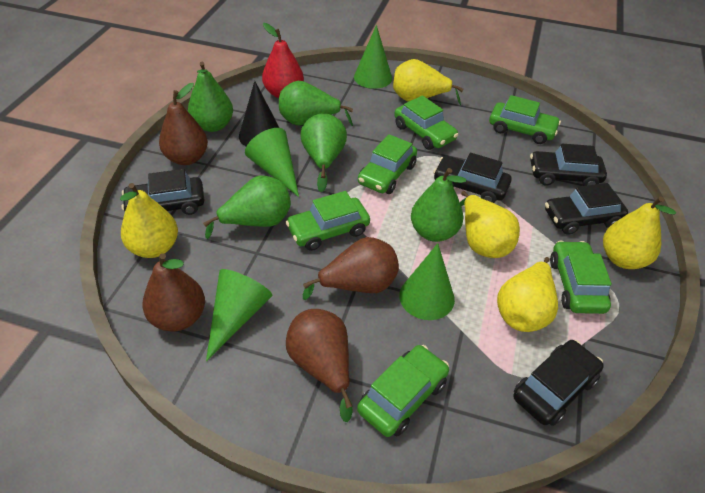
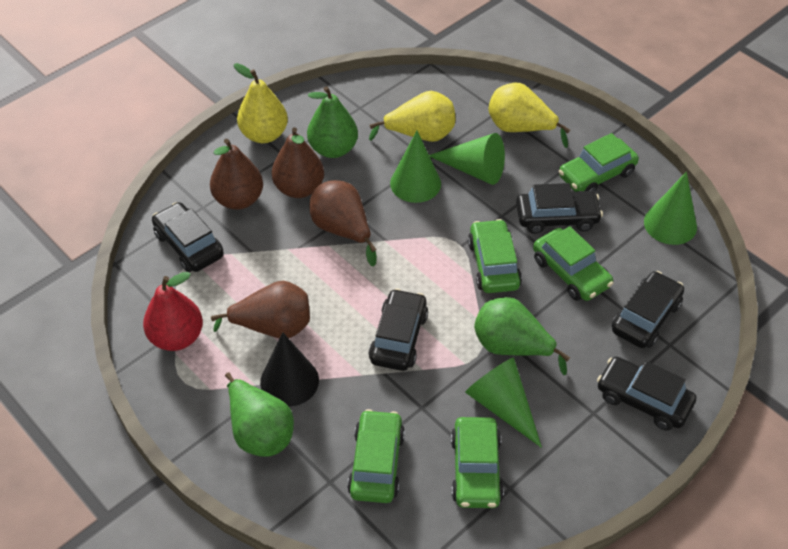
green car: 6 -> 5
green pear: 5 -> 3
yellow pear: 5 -> 3

